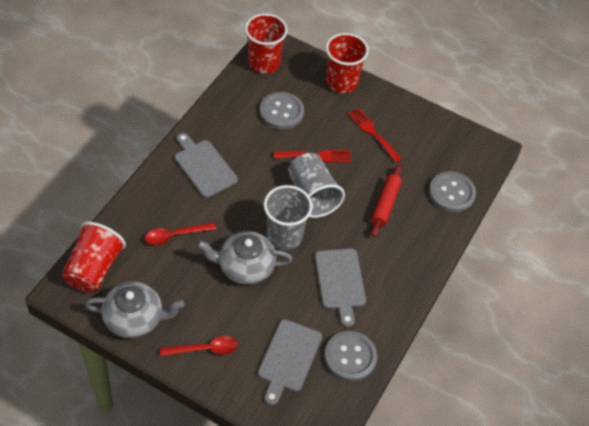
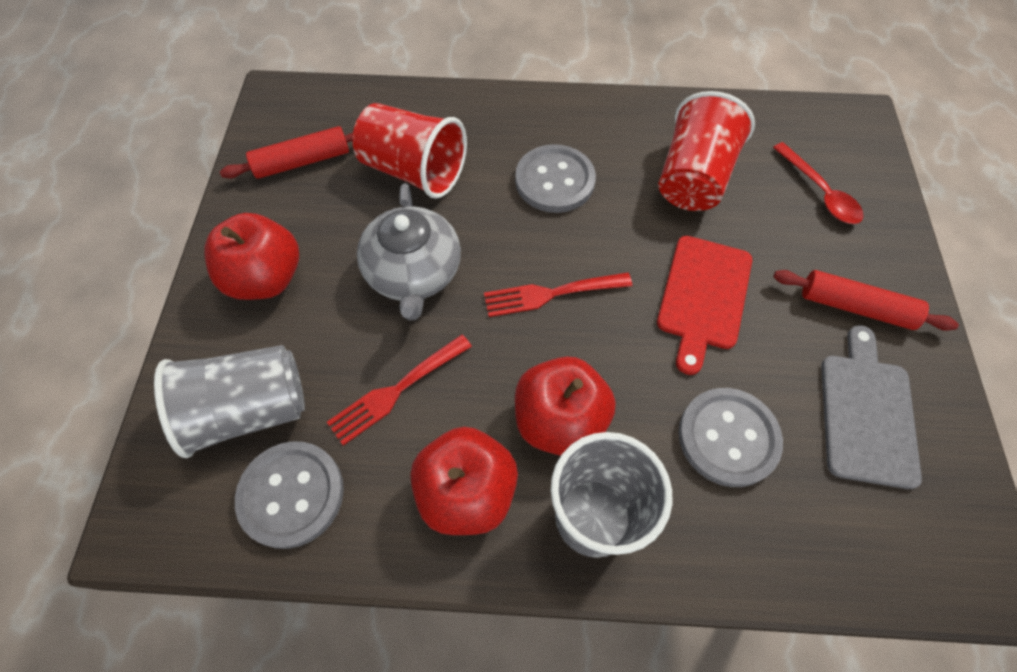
grey cutting board: 3 -> 1
grey teapot: 2 -> 1
red apple: 0 -> 3
red cup: 3 -> 2
red cutting board: 0 -> 1
red rolling pin: 1 -> 2
red spoon: 2 -> 1

